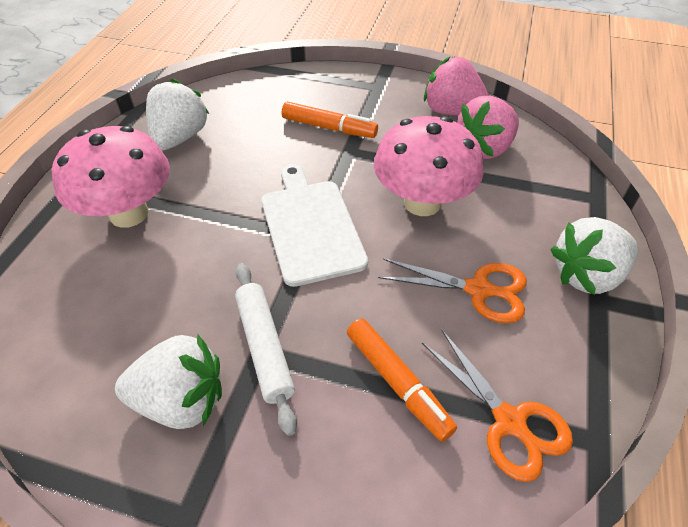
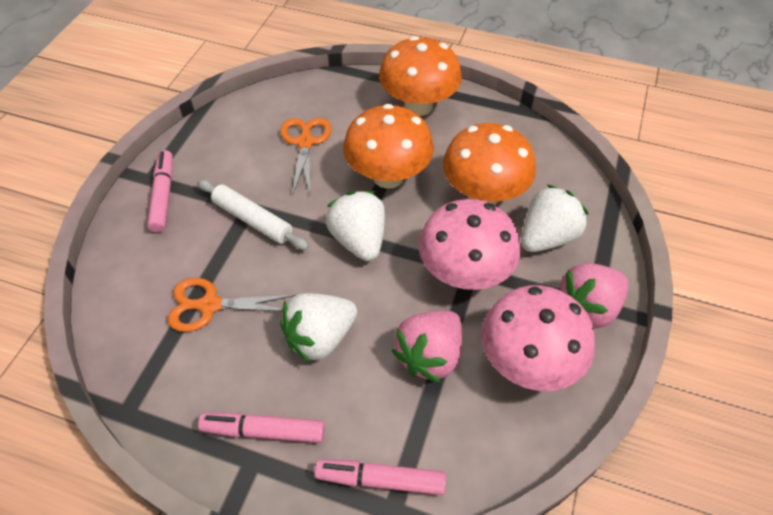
orange marker: 2 -> 0
orange mushroom: 0 -> 3
pink marker: 0 -> 3
white cutting board: 1 -> 0

